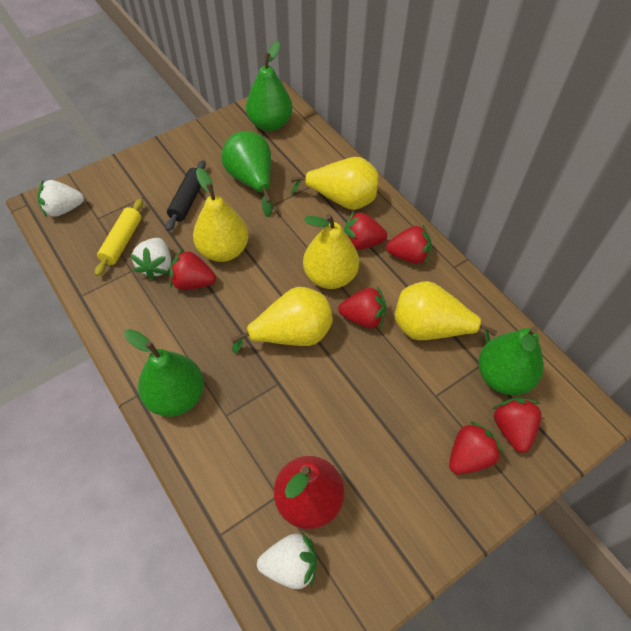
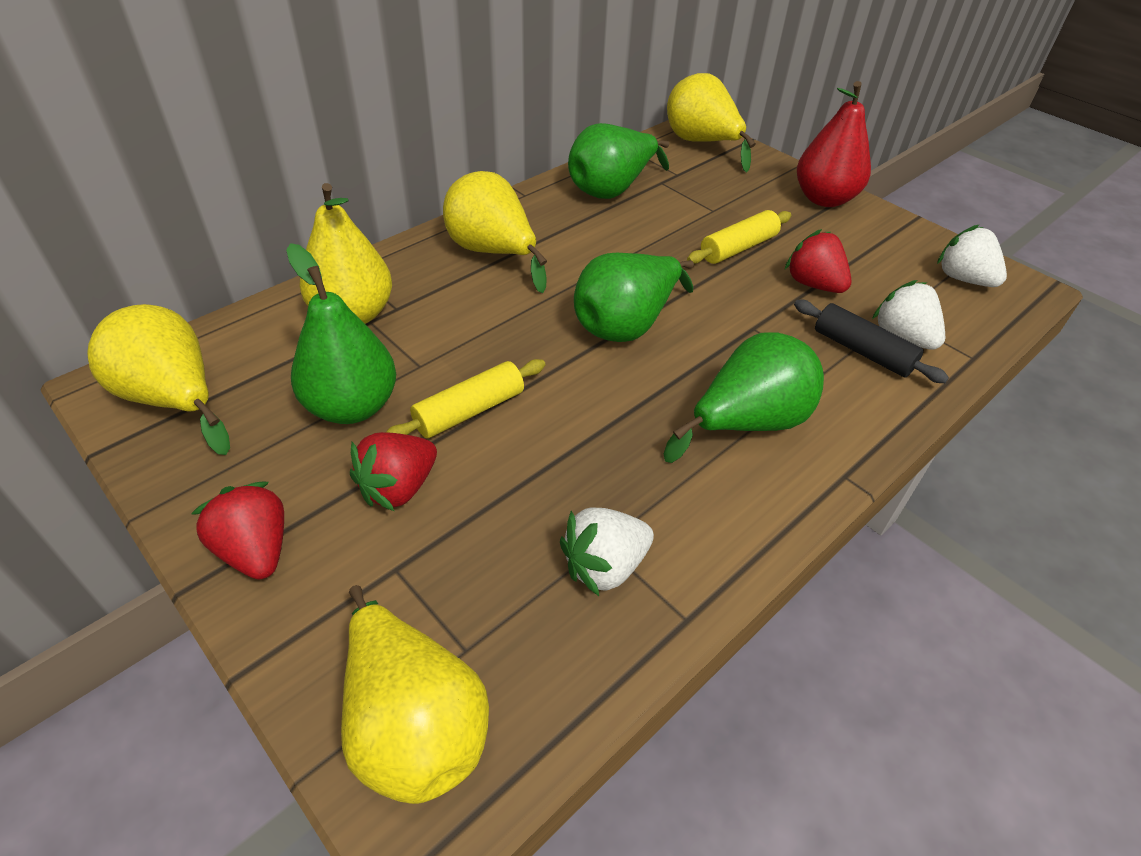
red strawberry: 6 -> 3
yellow rolling pin: 1 -> 2

